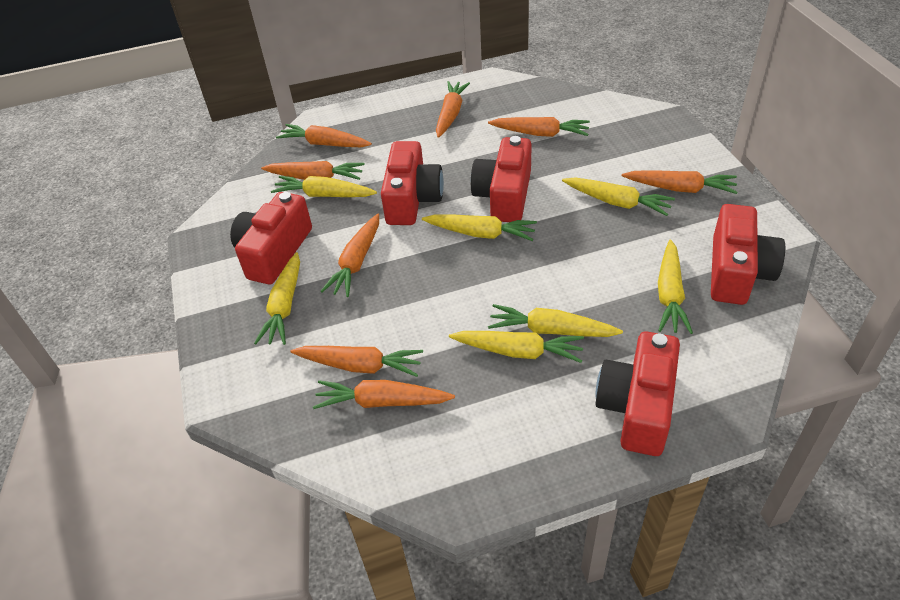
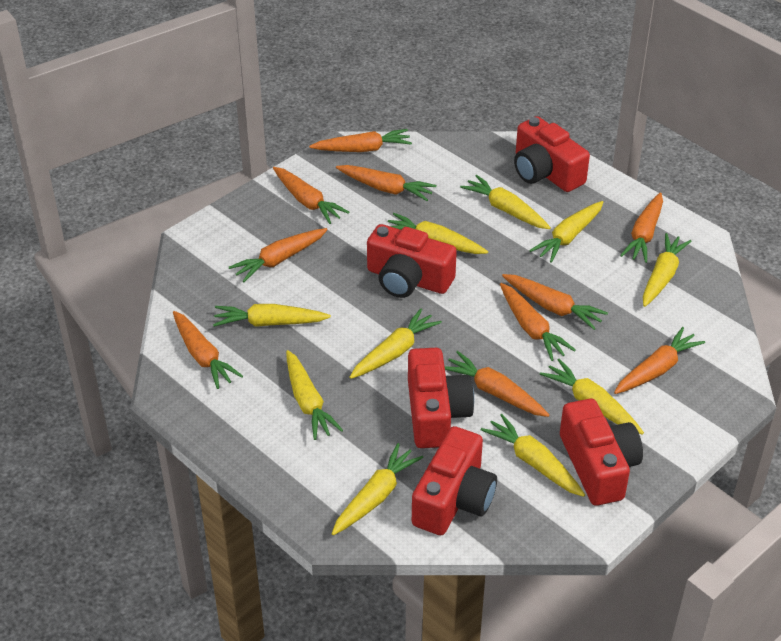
orange carrot: 8 -> 10
yellow carrot: 7 -> 10

